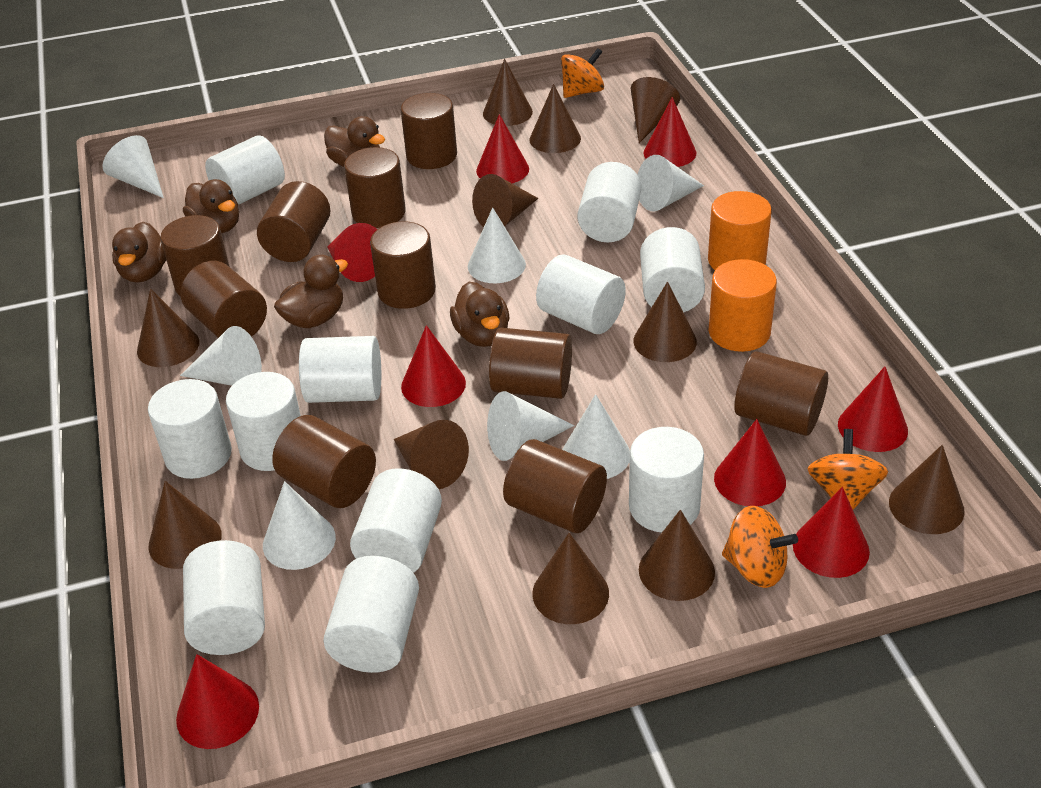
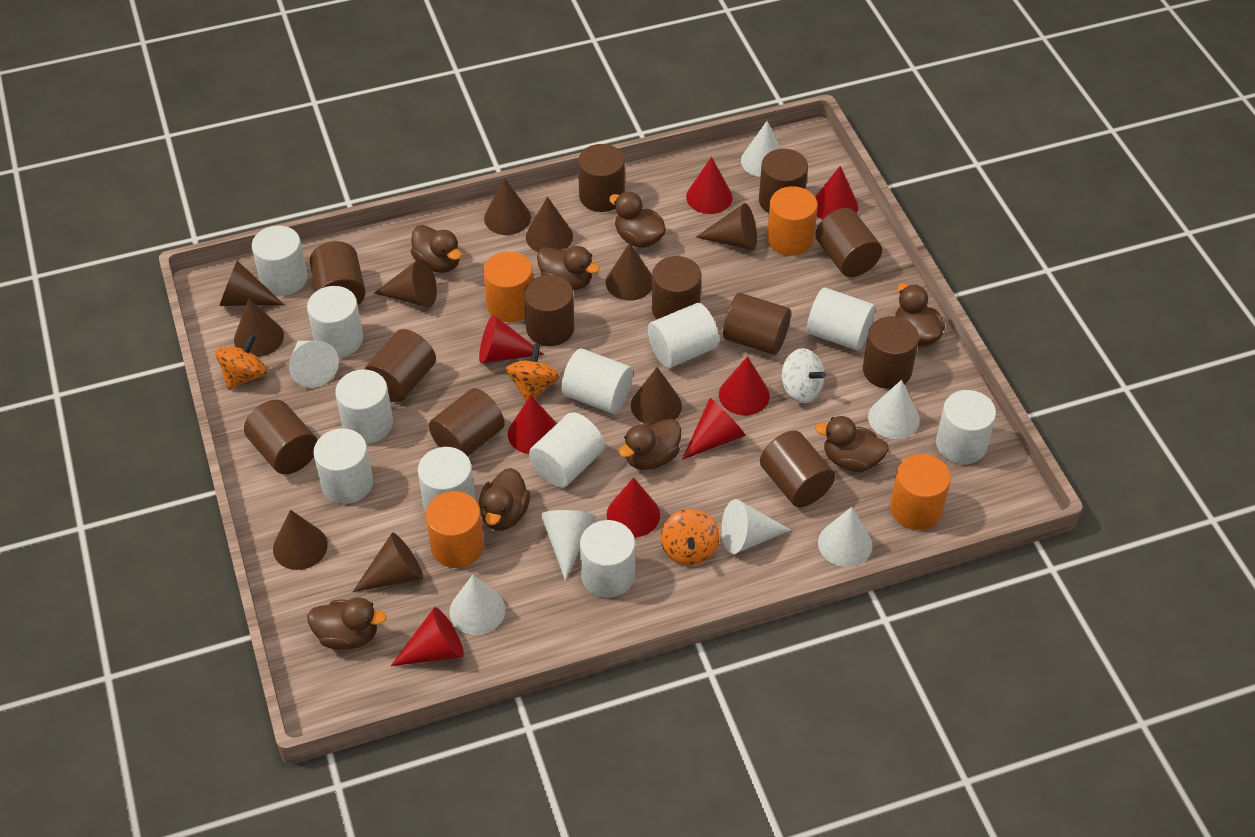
brown cone: 11 -> 10
brown cylinder: 10 -> 12
brown duck: 5 -> 8
orange cylinder: 2 -> 4
white spinning top: 0 -> 1

